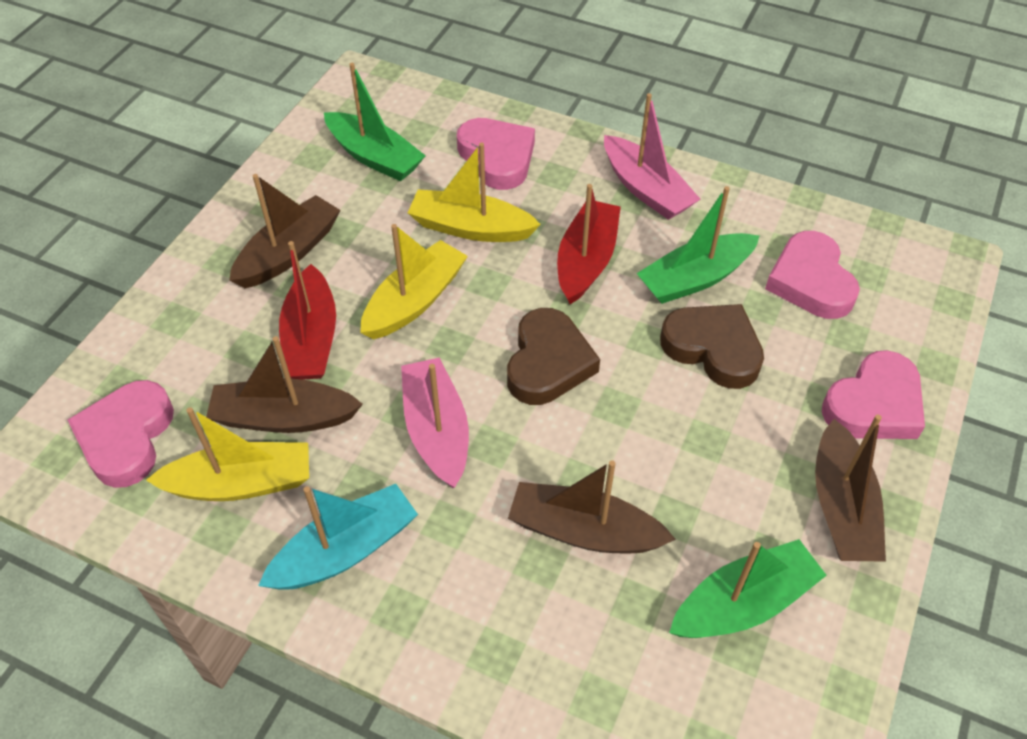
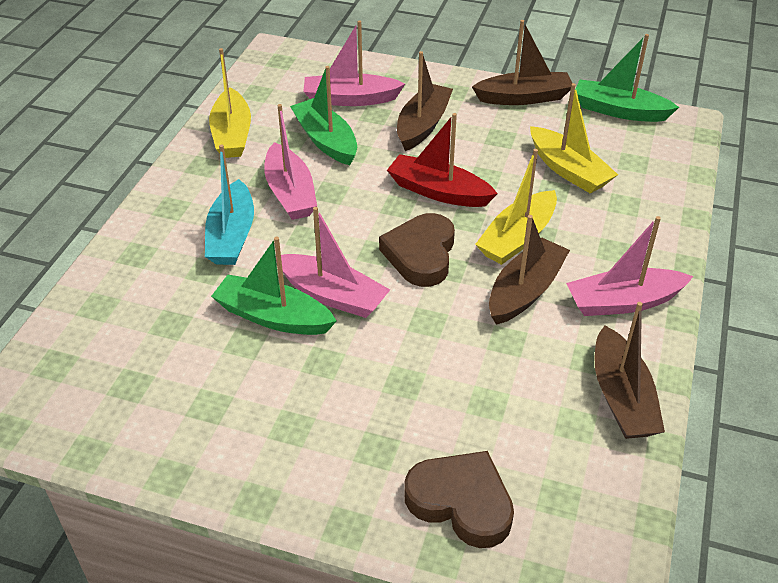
pink boat: 2 -> 4
pink heart: 4 -> 0
red boat: 2 -> 1

